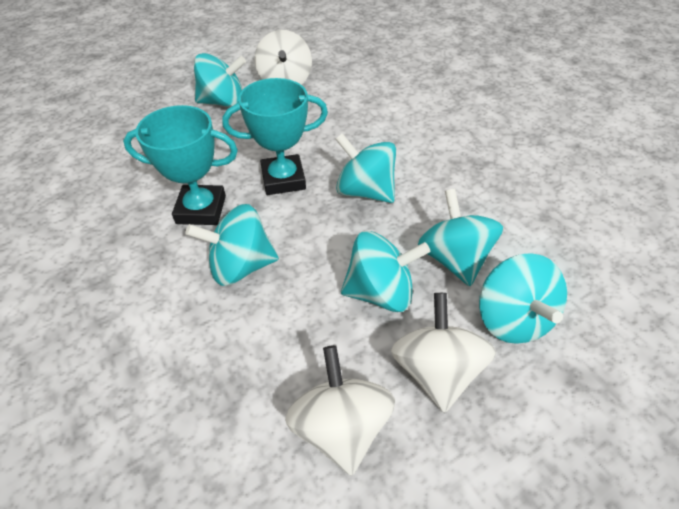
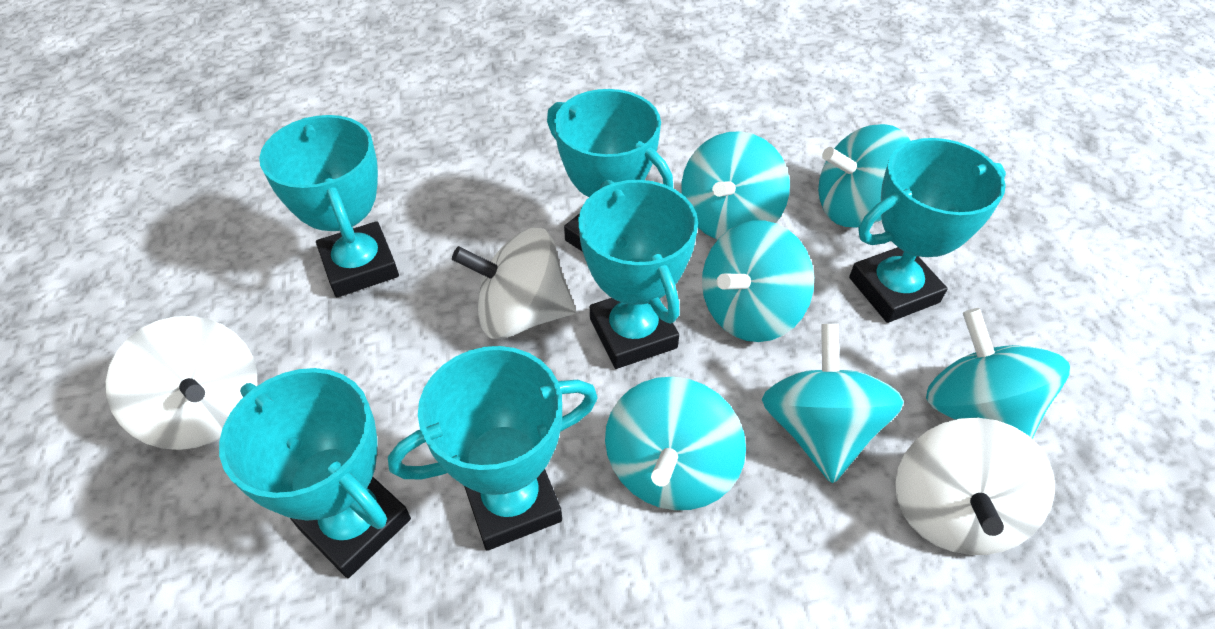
turquoise trophy: 2 -> 6

